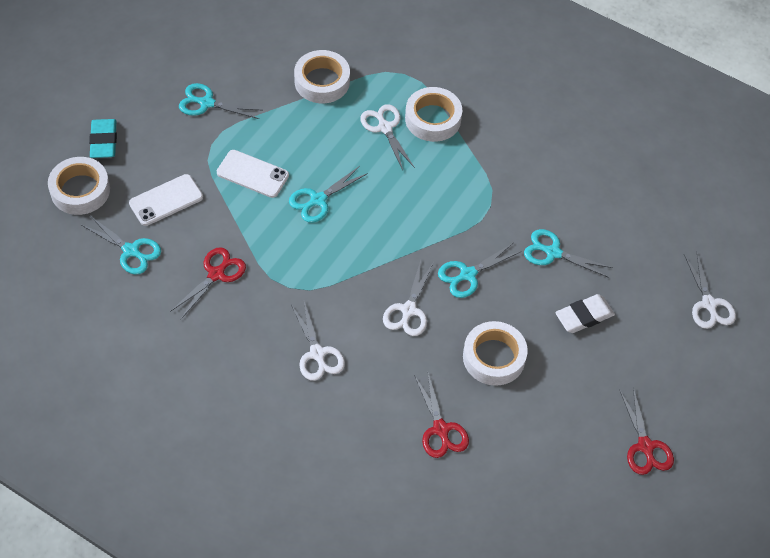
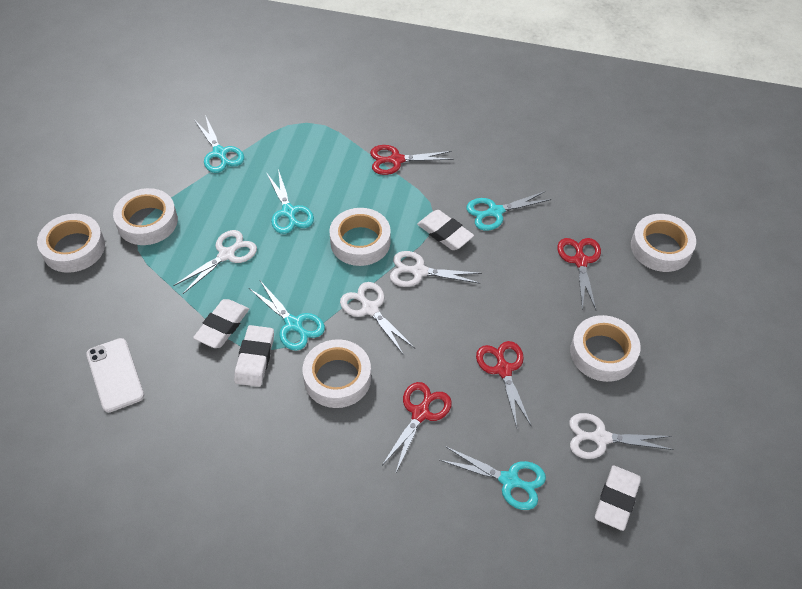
red scissors: 3 -> 4
turquoise eraser: 1 -> 0
white eraser: 1 -> 4
white phone: 2 -> 1
white tape: 4 -> 6

